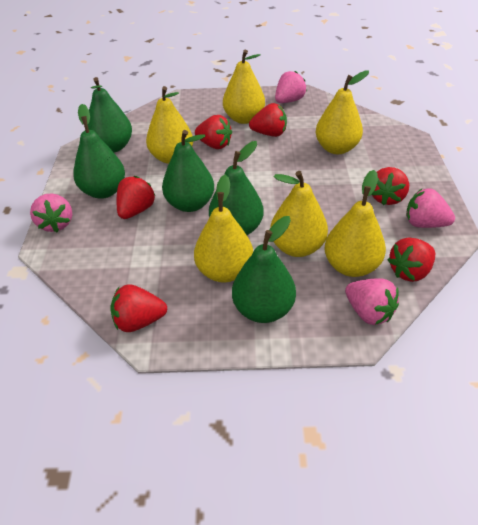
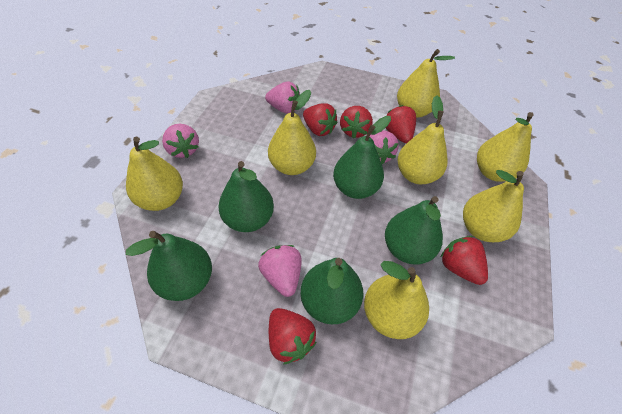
red strawberry: 6 -> 5
yellow pear: 6 -> 7

